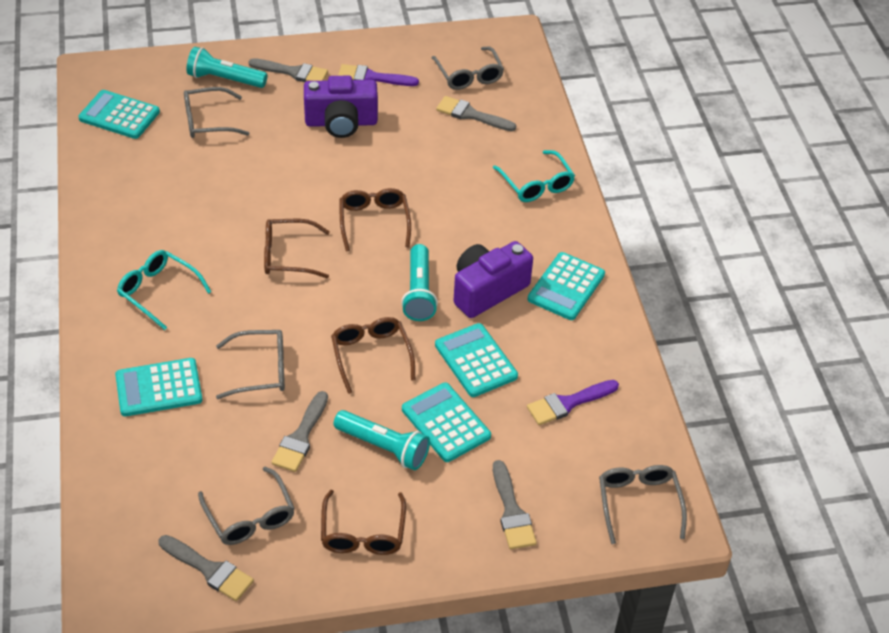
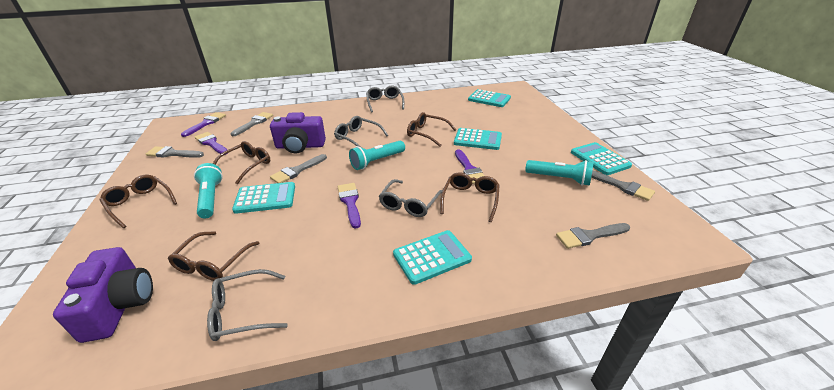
brown glasses: 4 -> 5
grey glasses: 5 -> 4
purple brush: 2 -> 4
turquoise glasses: 2 -> 0

